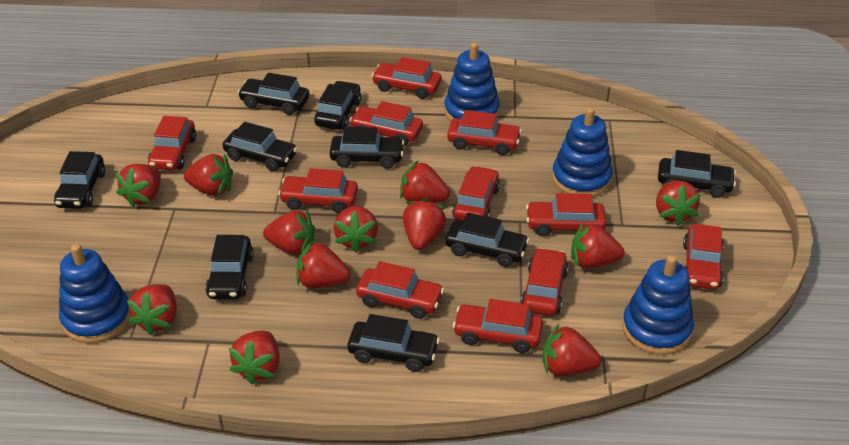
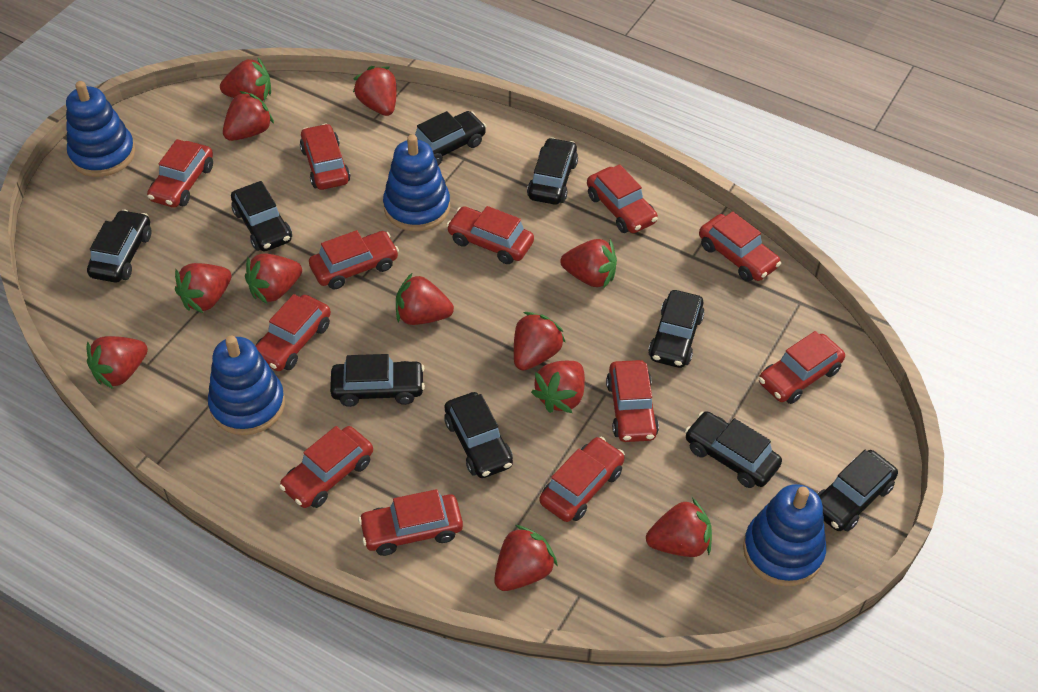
red car: 11 -> 12

